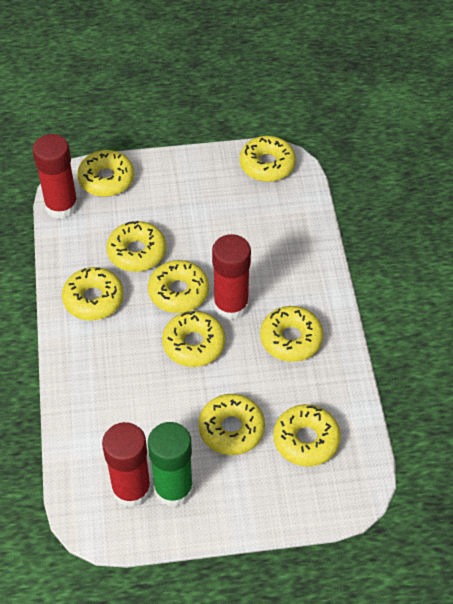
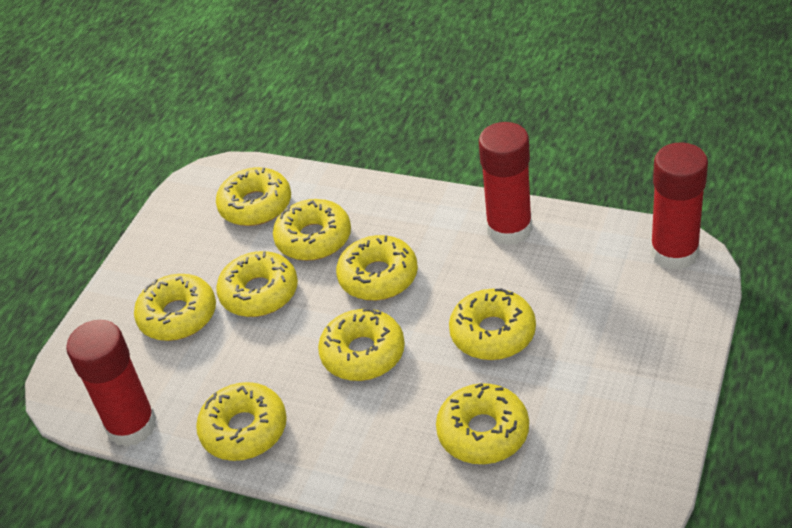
green glue stick: 1 -> 0

